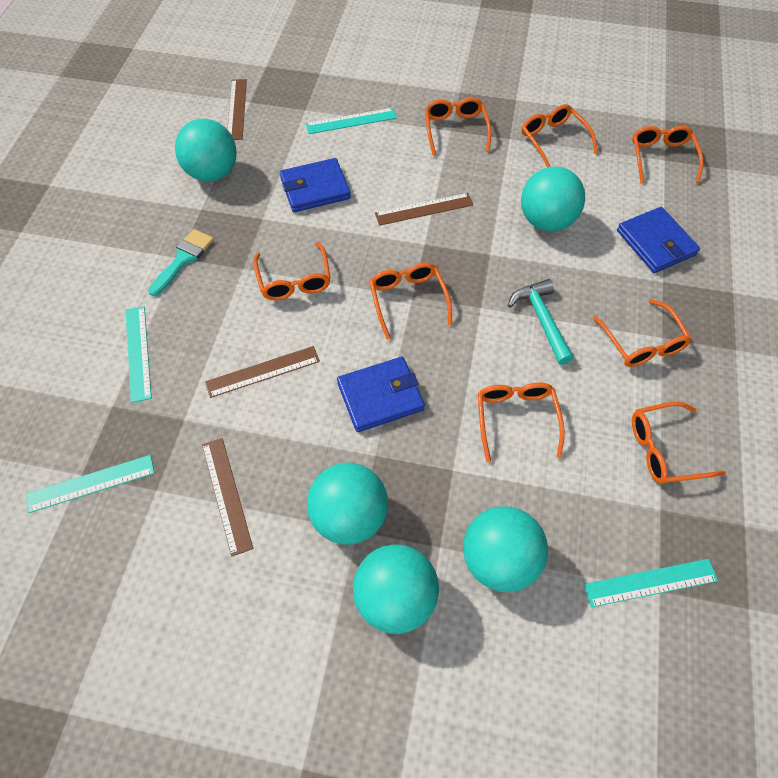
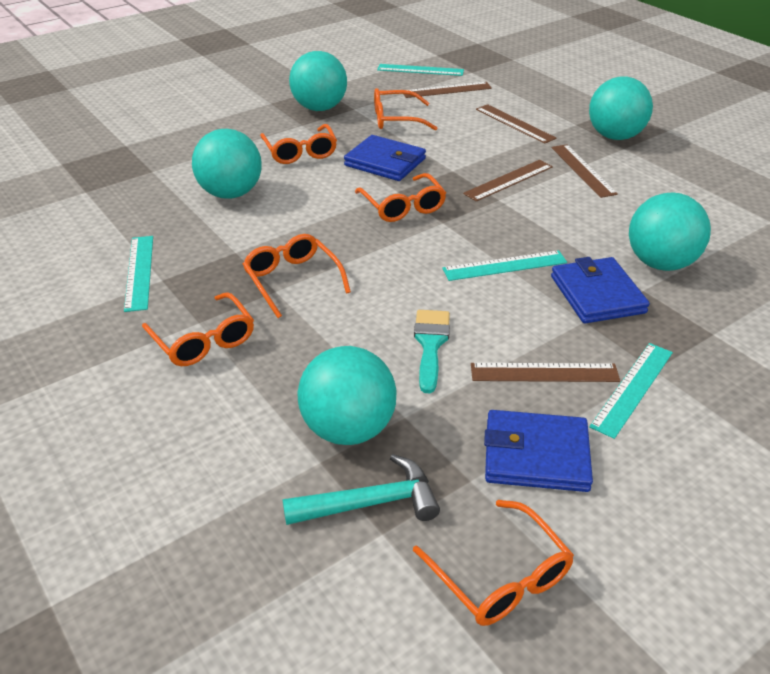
brown ruler: 4 -> 5
orange glasses: 8 -> 6

